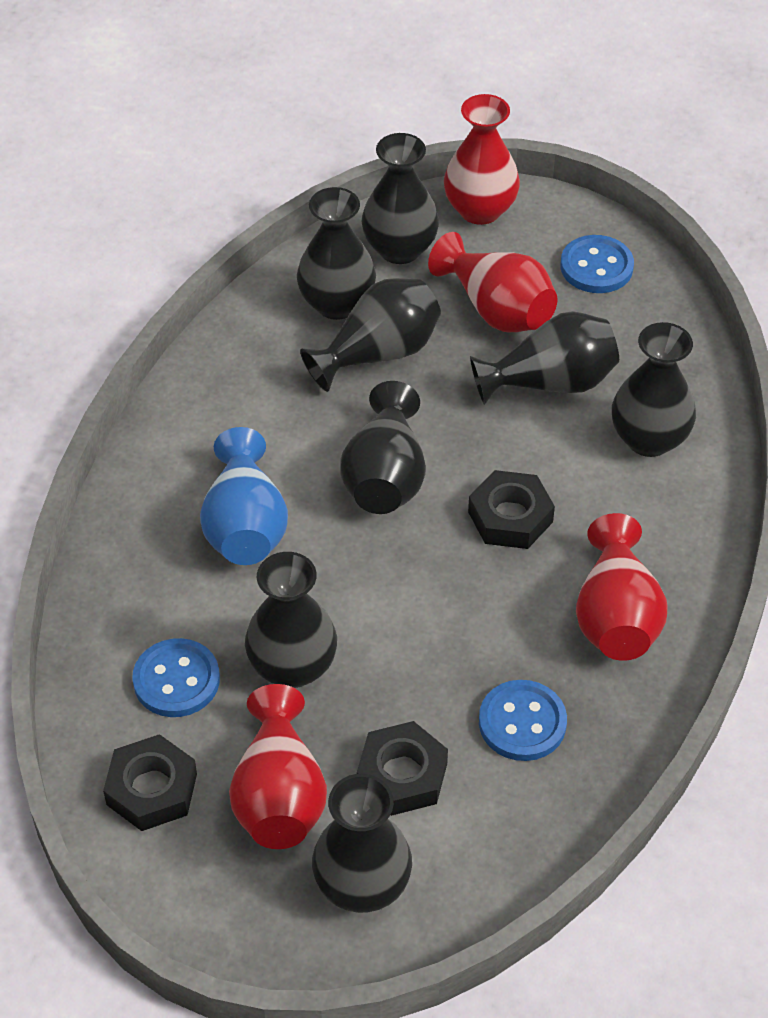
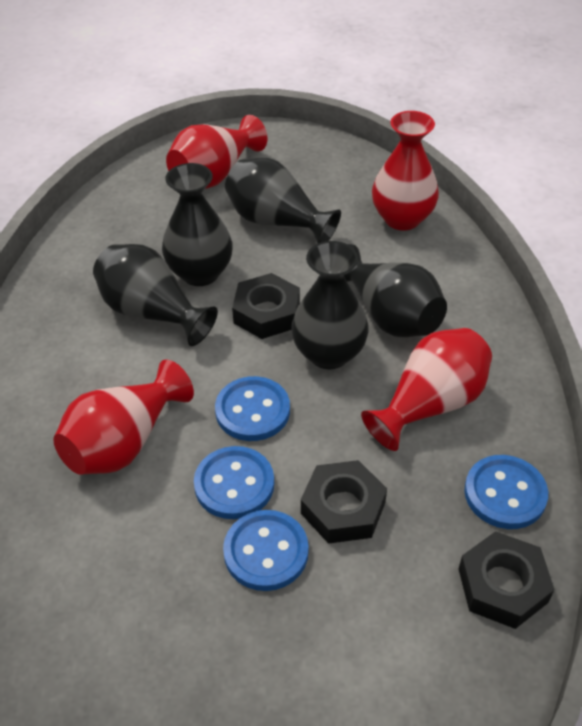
black vase: 8 -> 5
blue button: 3 -> 4
blue vase: 1 -> 0

